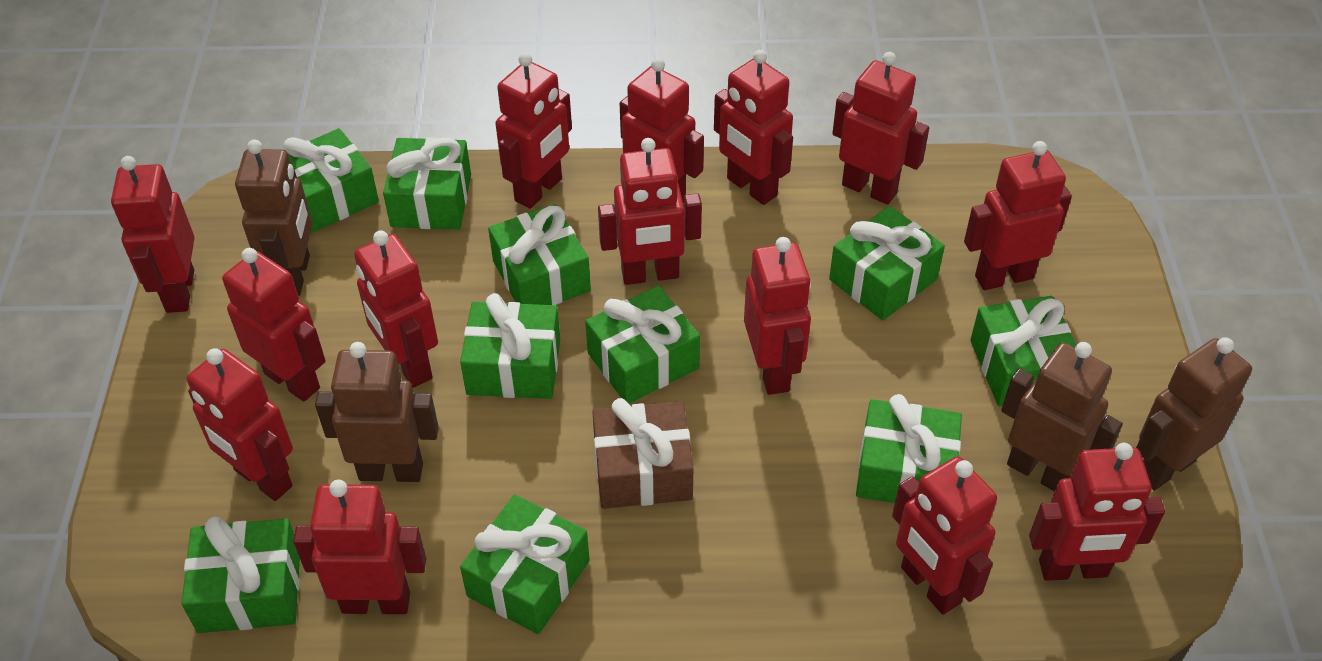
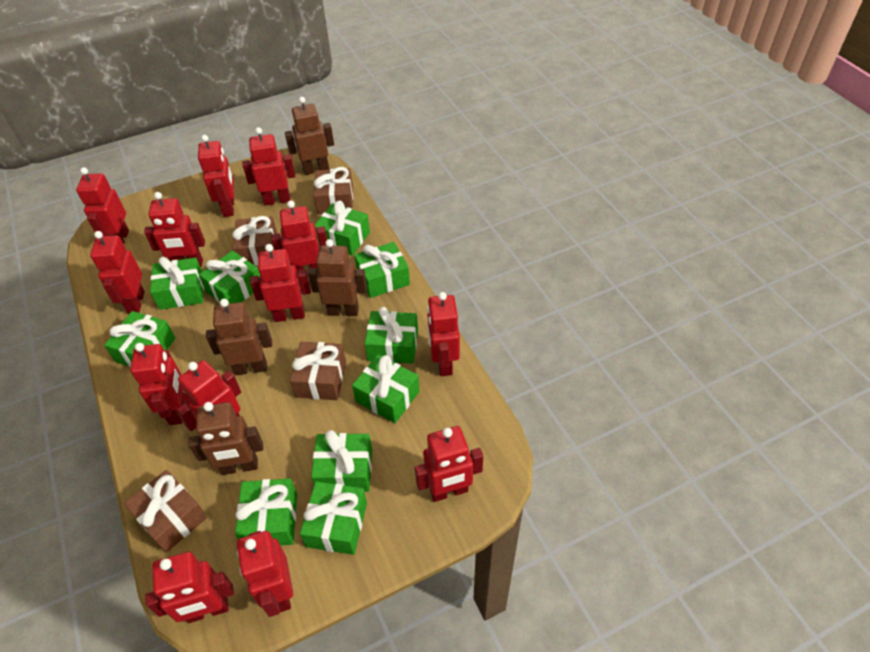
brown gift: 1 -> 4
red robot: 14 -> 13

